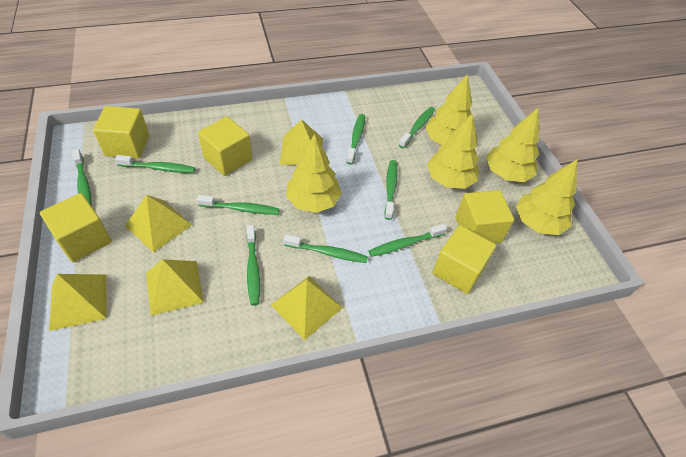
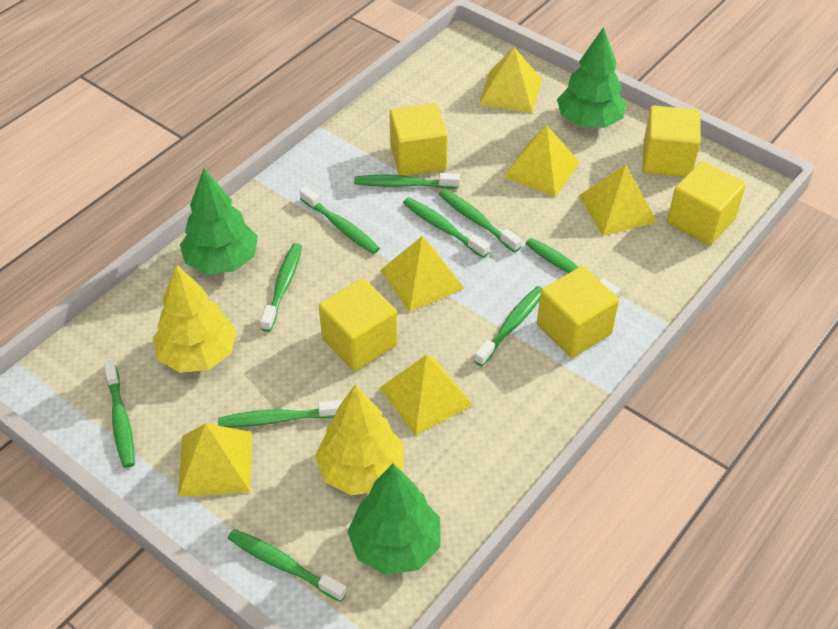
green toothbrush: 9 -> 10
green tree: 0 -> 3
yellow pyramid: 5 -> 6
yellow tree: 5 -> 2

